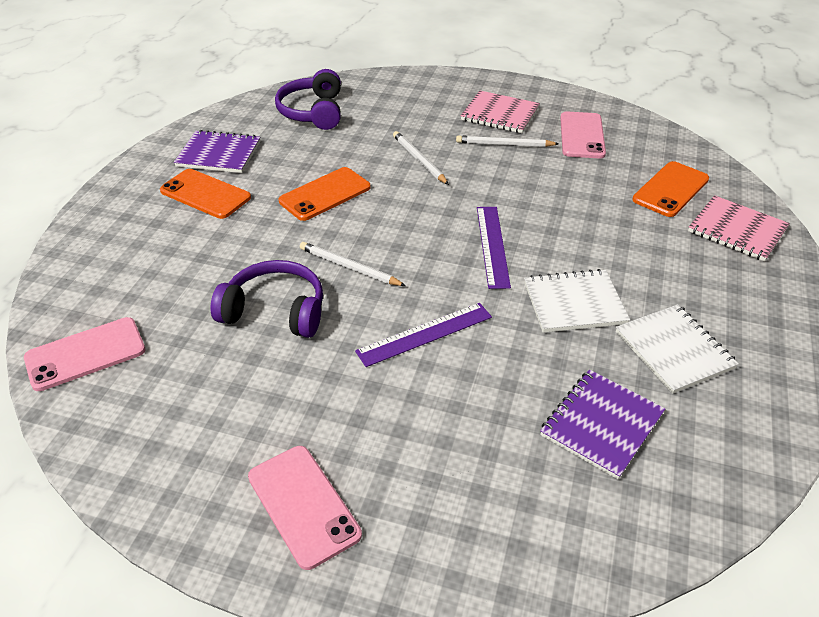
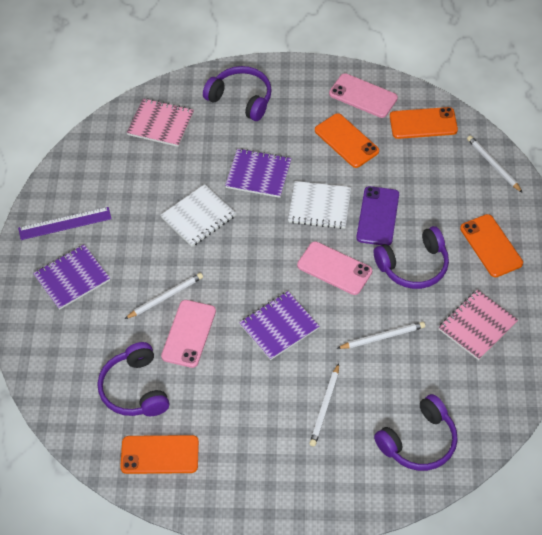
orange phone: 3 -> 4
purple headphones: 2 -> 4
purple notebook: 2 -> 3
purple phone: 0 -> 1
purple ruler: 2 -> 1
white pencil: 3 -> 4

